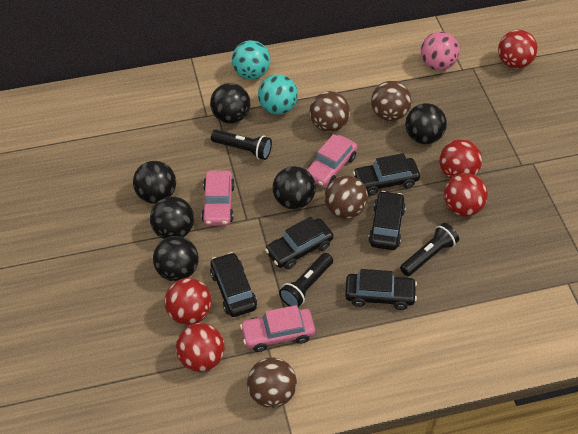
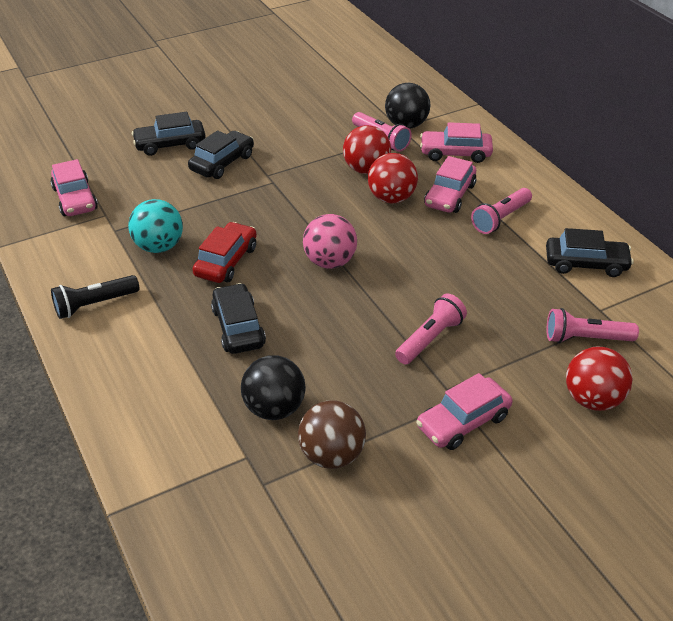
black ball: 6 -> 2
black car: 5 -> 4
black flashlight: 3 -> 1
brown ball: 4 -> 1
pink car: 3 -> 4
pink flashlight: 0 -> 4
red ball: 5 -> 3
red car: 0 -> 1
turquoise ball: 2 -> 1

